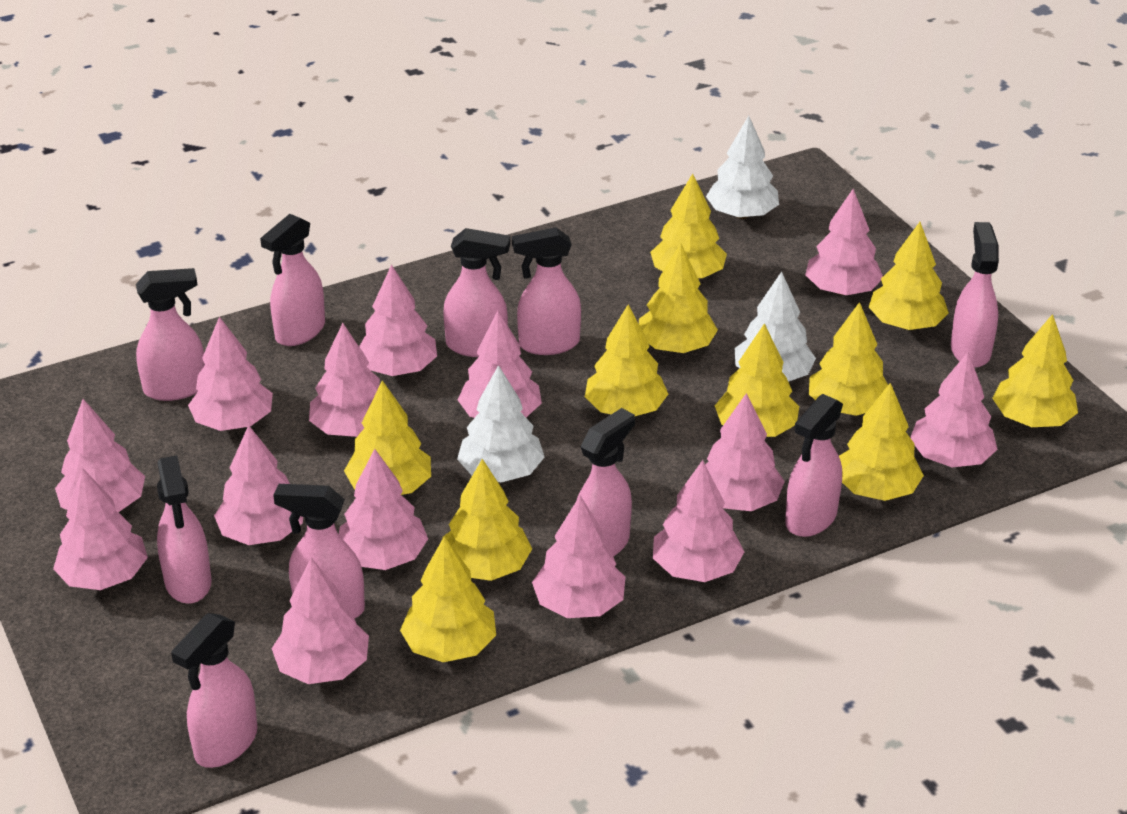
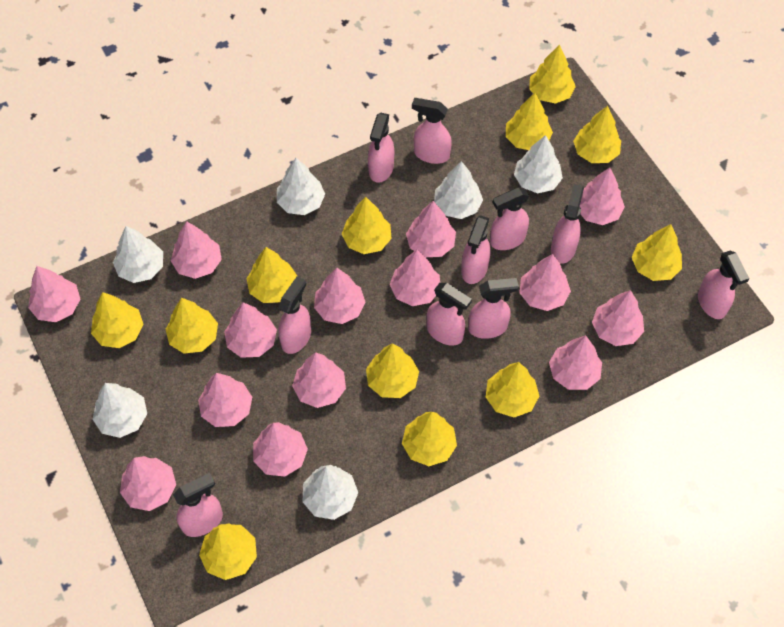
white tree: 3 -> 6
yellow tree: 11 -> 12

